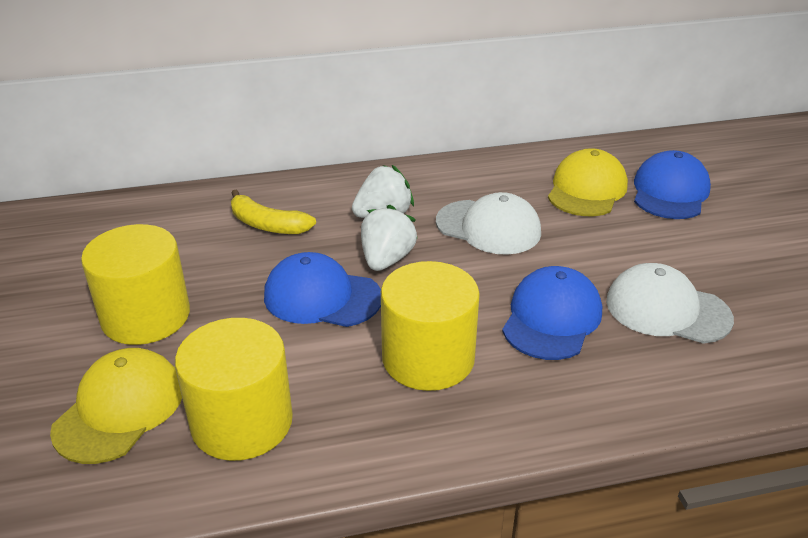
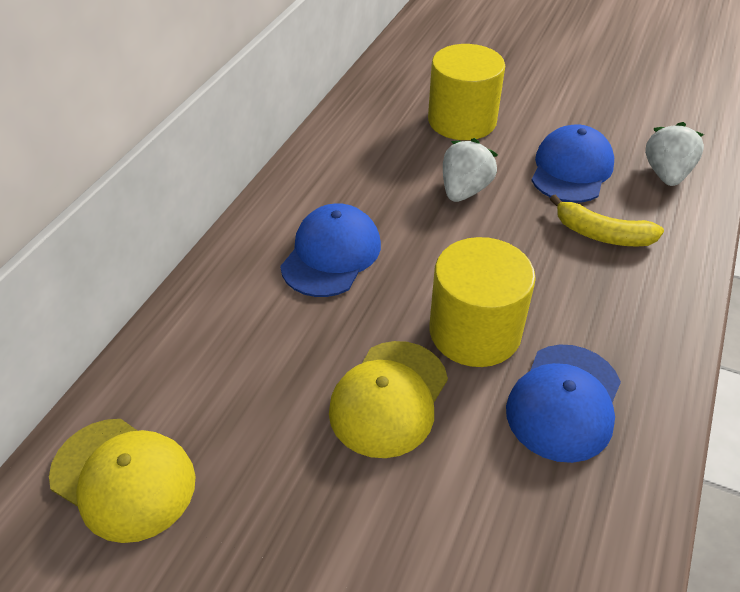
white cap: 2 -> 0
yellow cylinder: 3 -> 2

